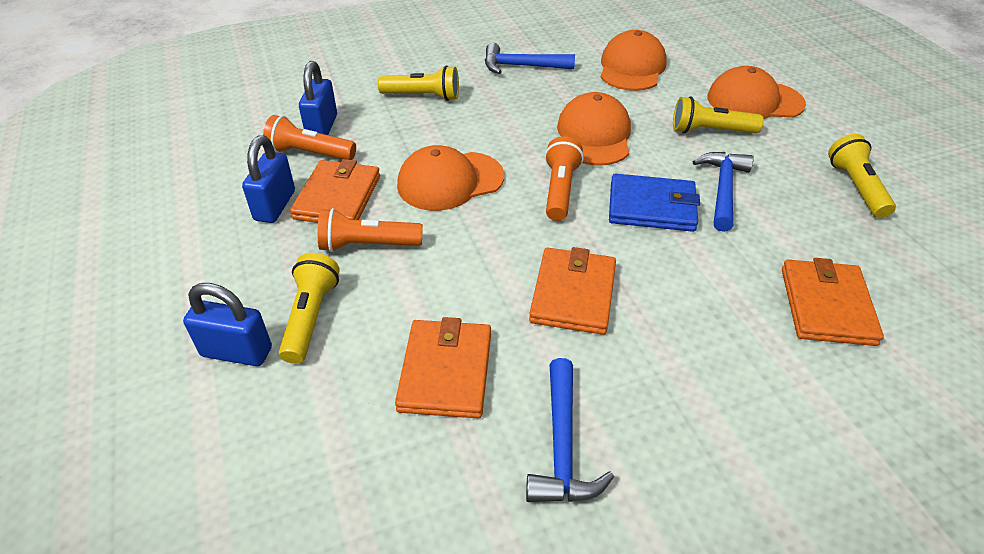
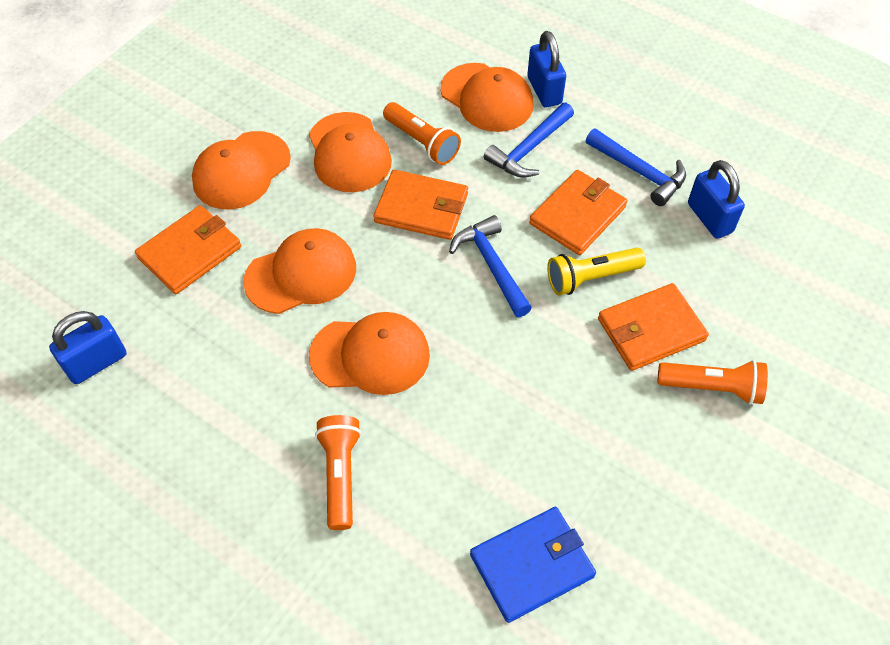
orange cap: 4 -> 5
yellow flashlight: 4 -> 1

